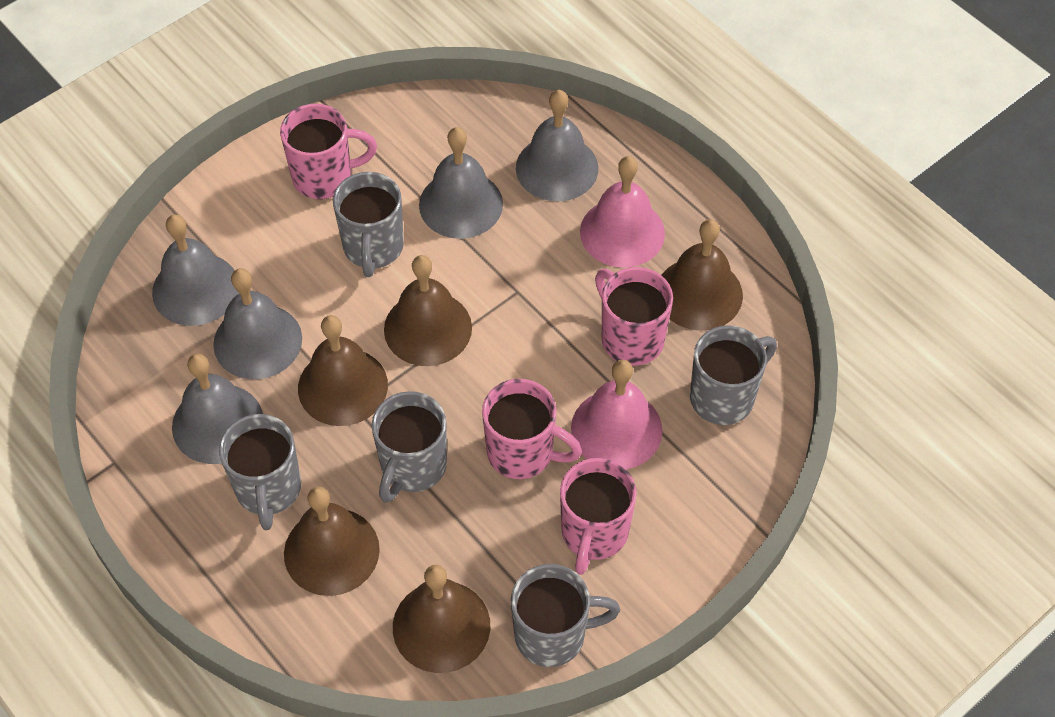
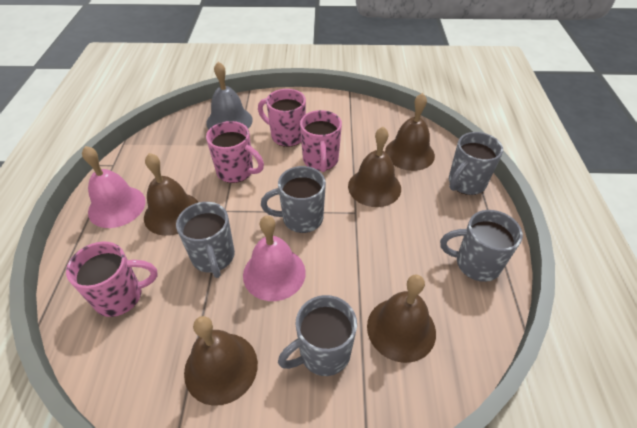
grey bell: 5 -> 1

